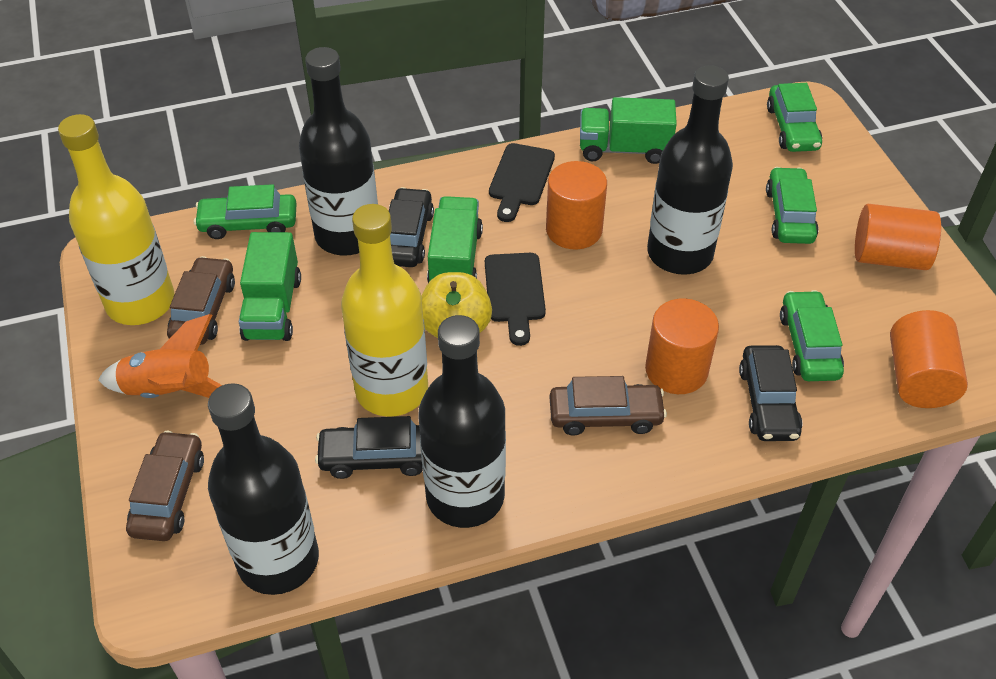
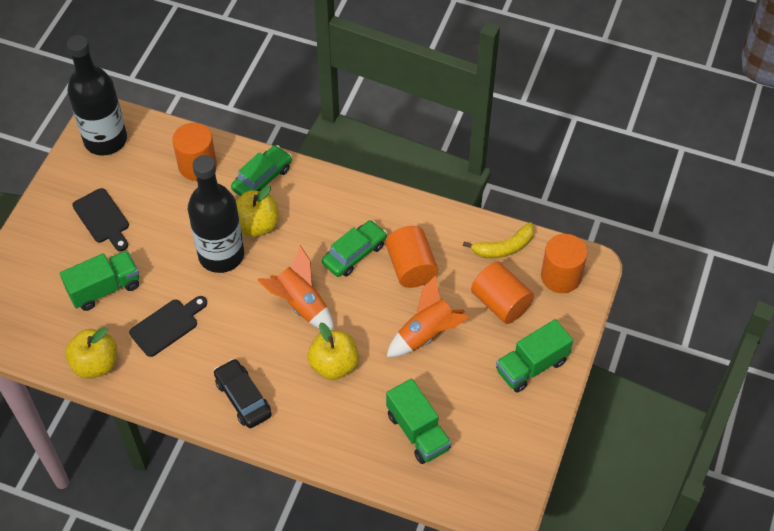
black bottle: 4 -> 2
black car: 3 -> 1
brown car: 3 -> 0
green car: 4 -> 2
orange rocket: 1 -> 2
yellow apple: 1 -> 3
yellow banana: 0 -> 1
yellow bottle: 2 -> 0

